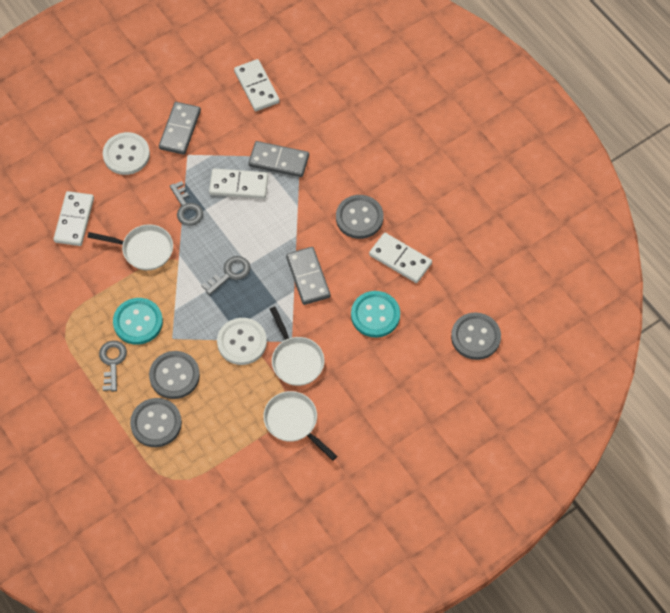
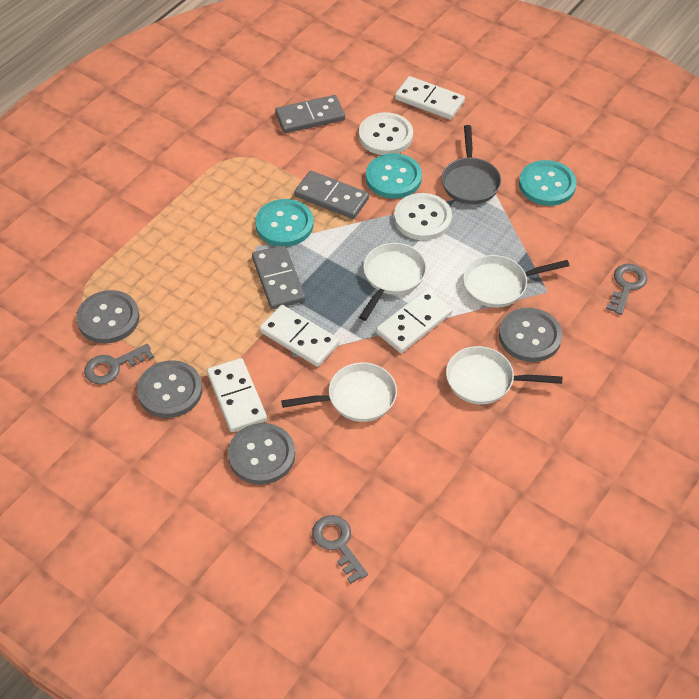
grey pan: 0 -> 1
turquoise button: 2 -> 3
white pan: 3 -> 4

